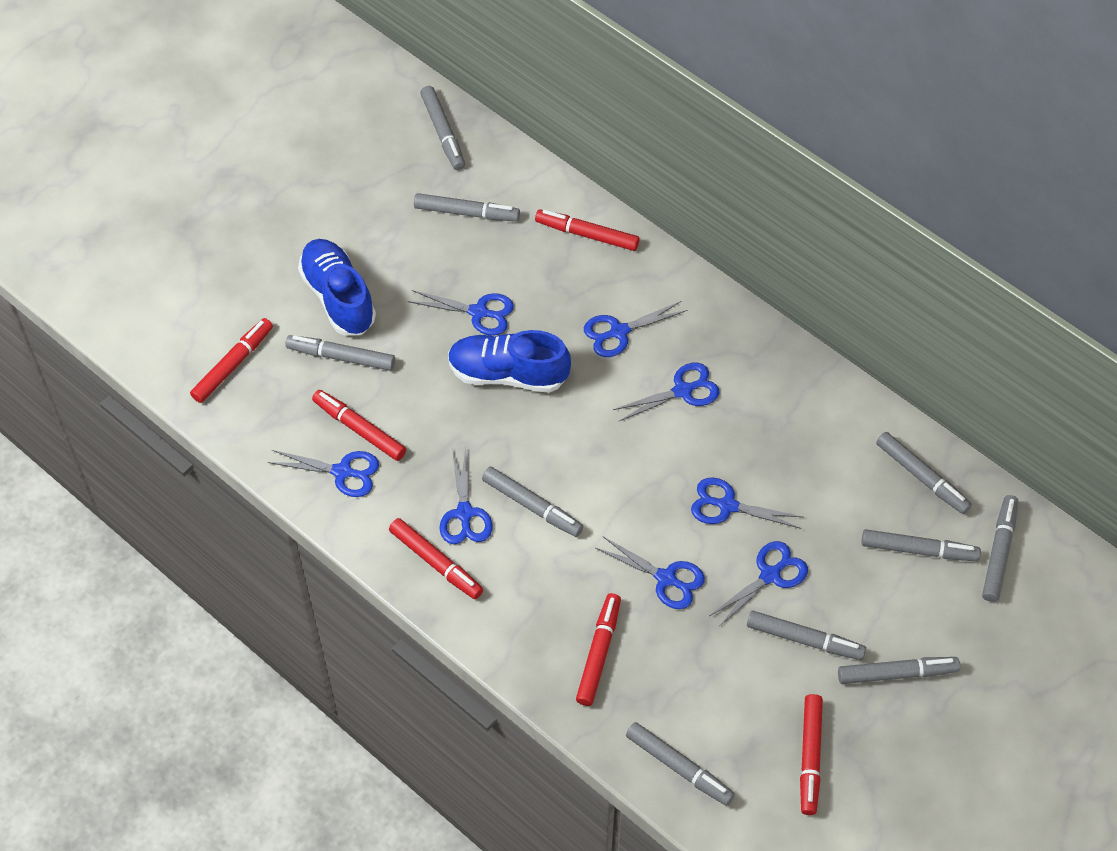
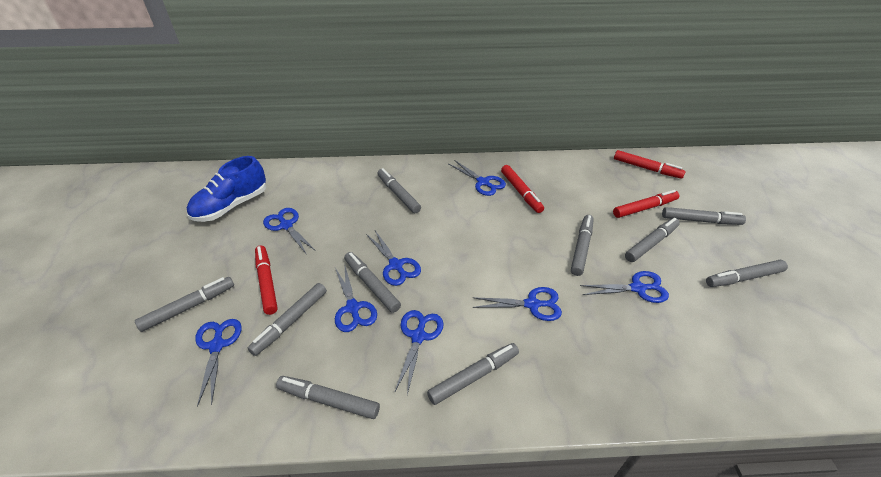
blue shoe: 2 -> 1
red marker: 6 -> 4

